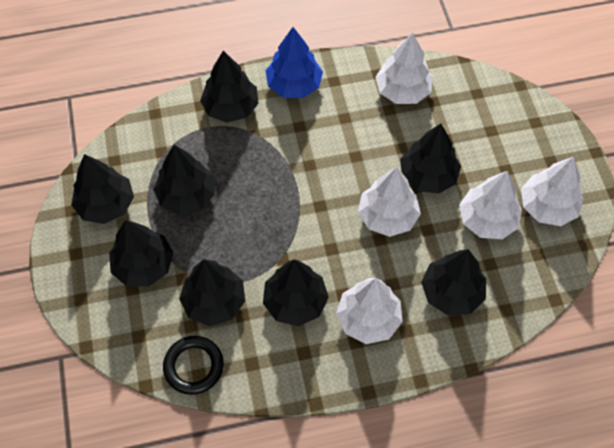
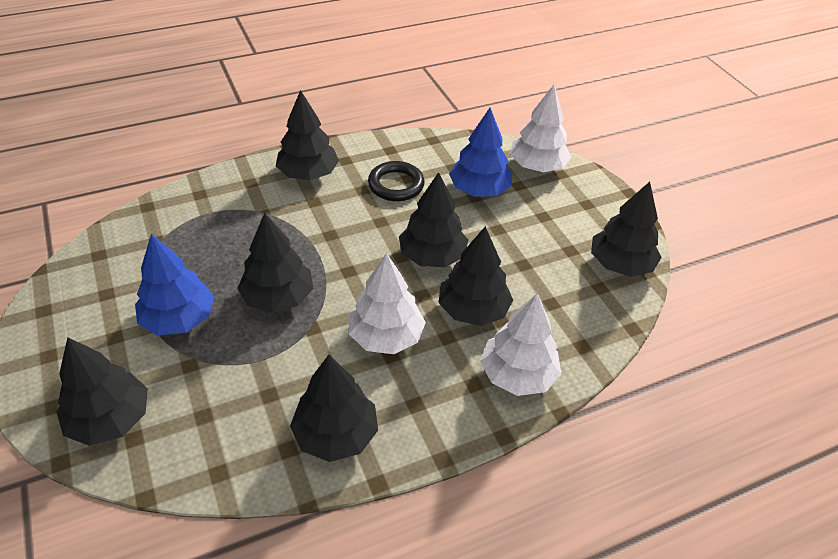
black tree: 8 -> 7
blue tree: 1 -> 2
white tree: 5 -> 3

